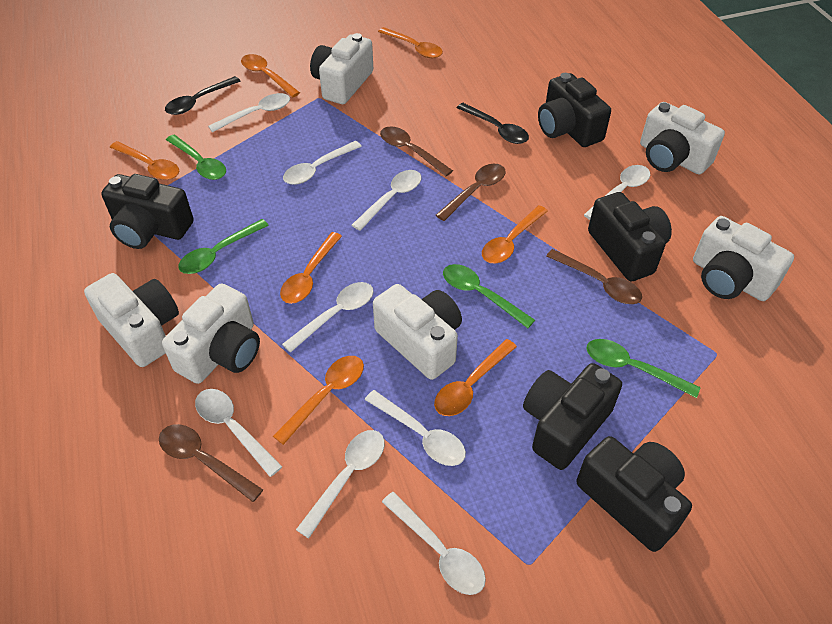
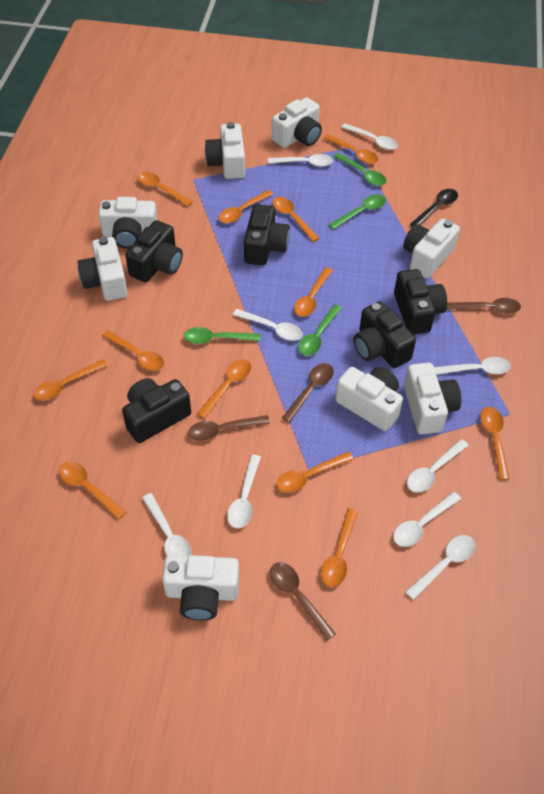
black spoon: 2 -> 1
orange spoon: 7 -> 12
white camera: 6 -> 8

